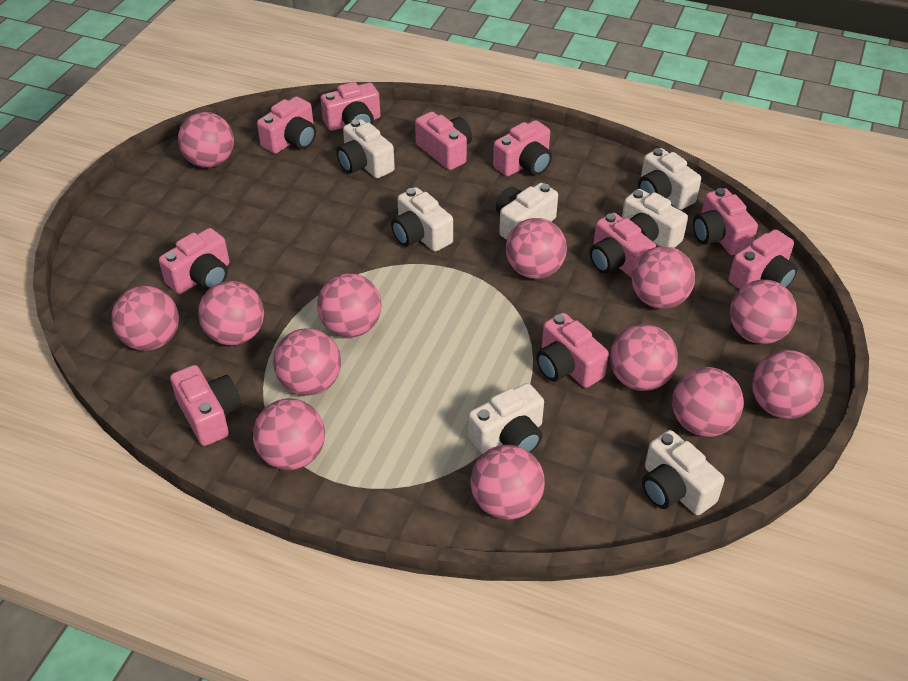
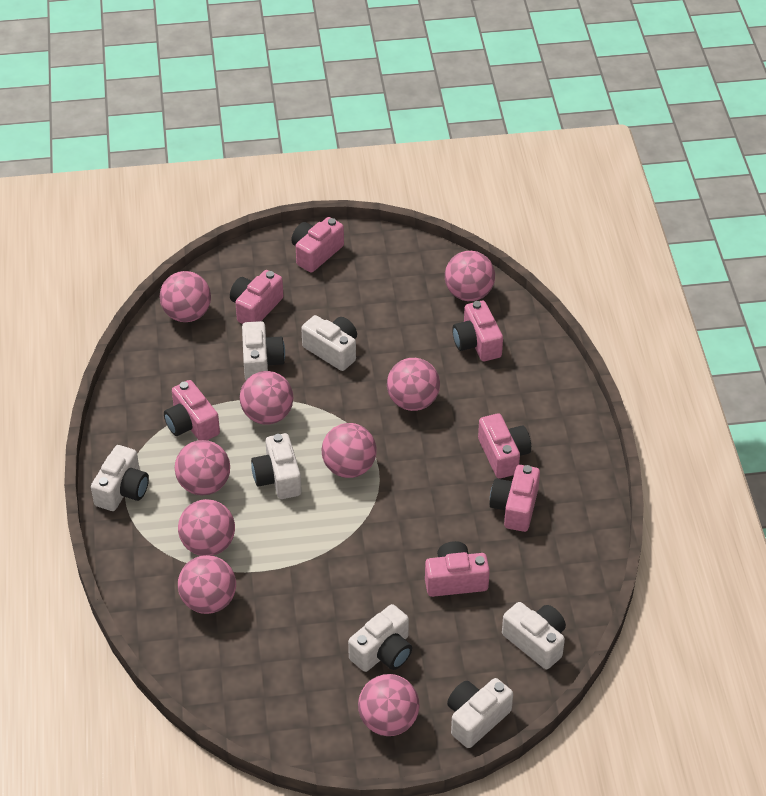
pink ball: 13 -> 9
pink camera: 10 -> 7

